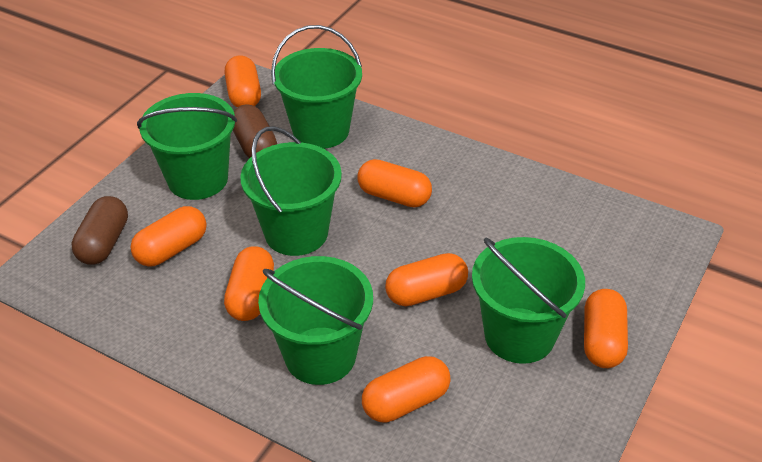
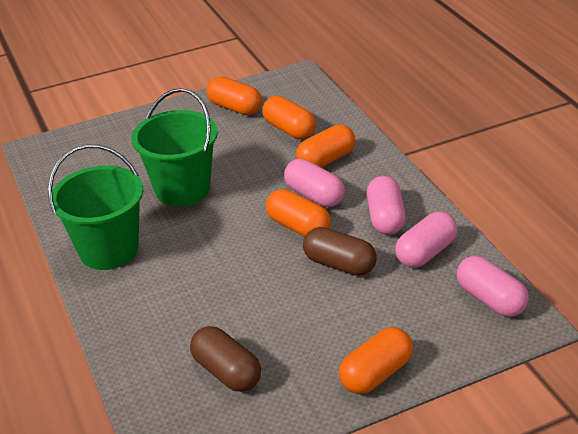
green bucket: 5 -> 2
orange capsule: 7 -> 5
pink capsule: 0 -> 4

